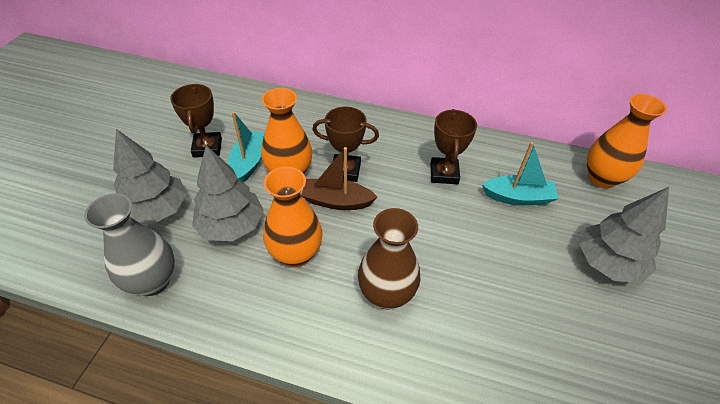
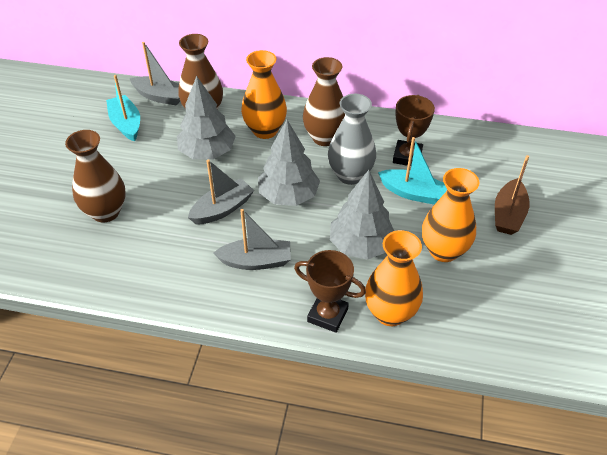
brown trophy: 3 -> 2
brown vase: 1 -> 3
grey boat: 0 -> 3

